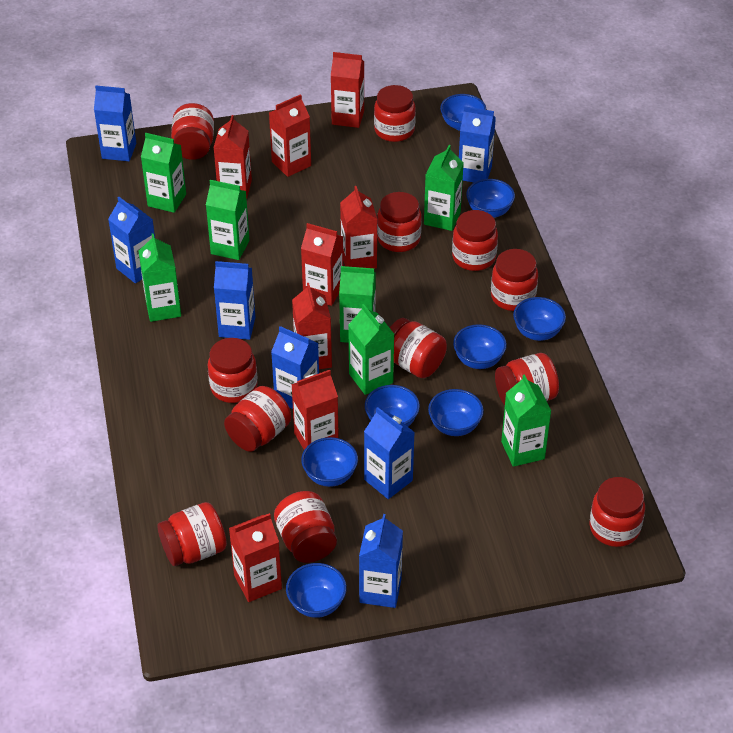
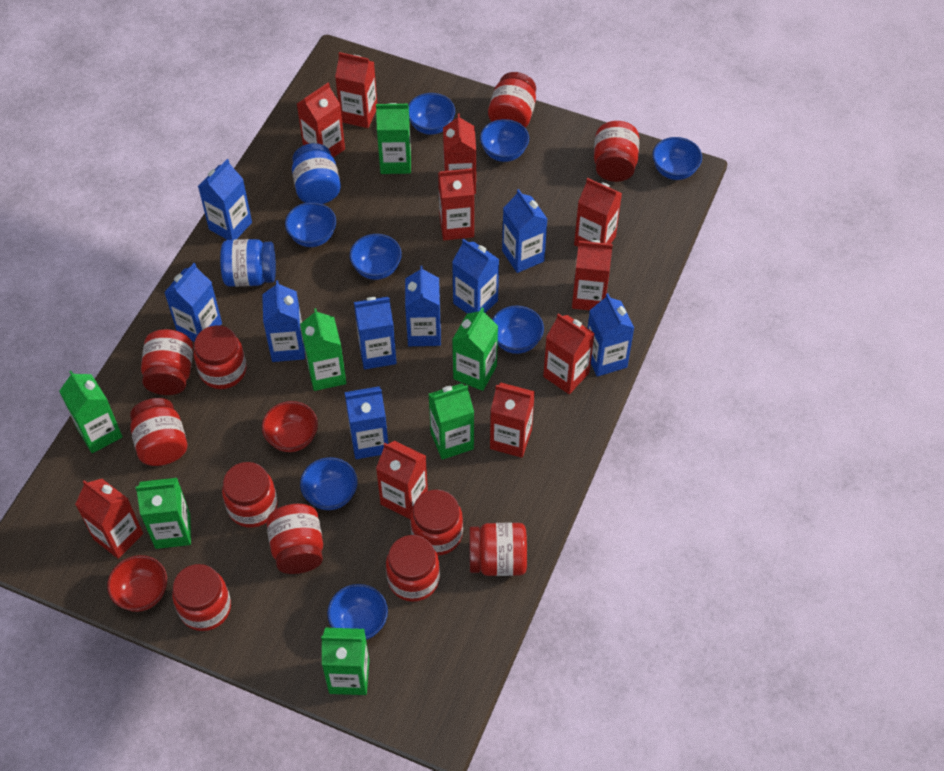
blue carton: 7 -> 9
blue jar: 0 -> 2
red bowl: 0 -> 2
red carton: 8 -> 10
red jar: 12 -> 11

